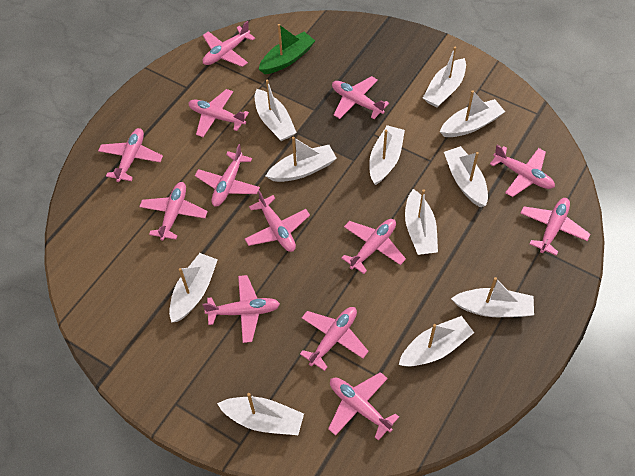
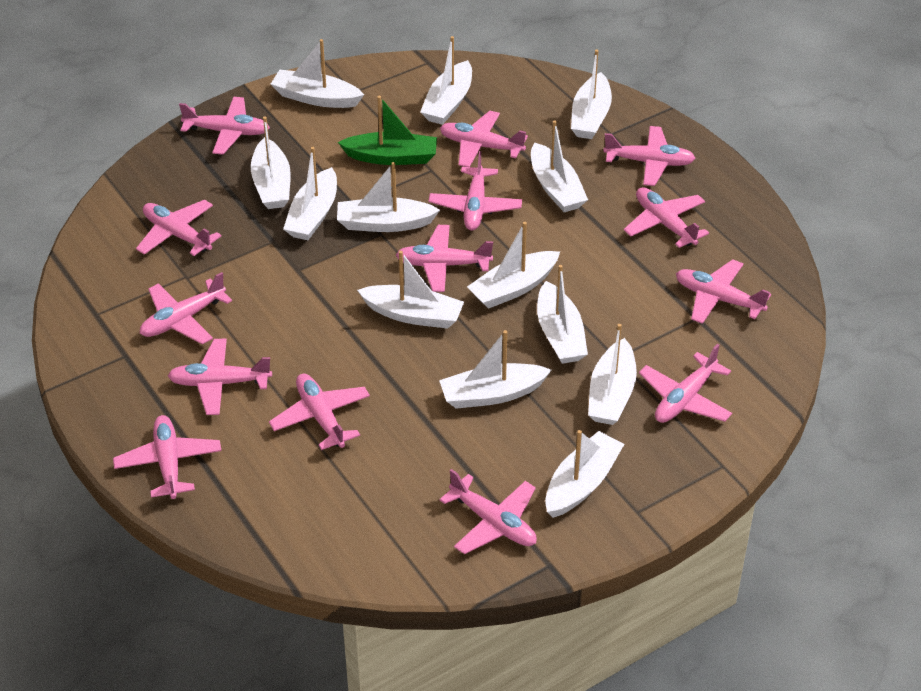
pink plane: 13 -> 14
white boat: 11 -> 13

